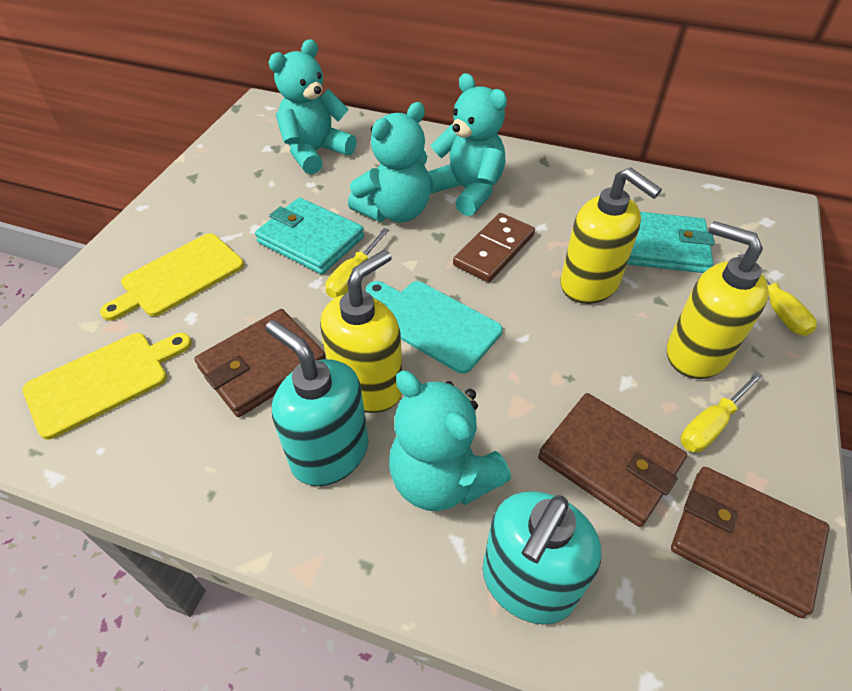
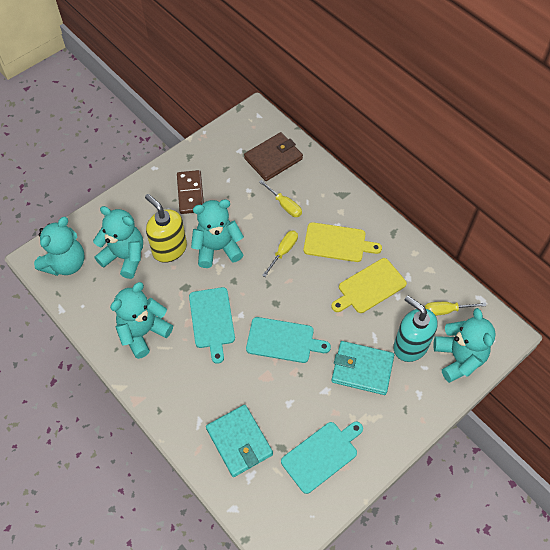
brown wallet: 3 -> 1
turquoise cutting board: 1 -> 3
turquoise soap dispenser: 2 -> 1
turquoise teddy bear: 4 -> 5
yellow soap dispenser: 3 -> 1

